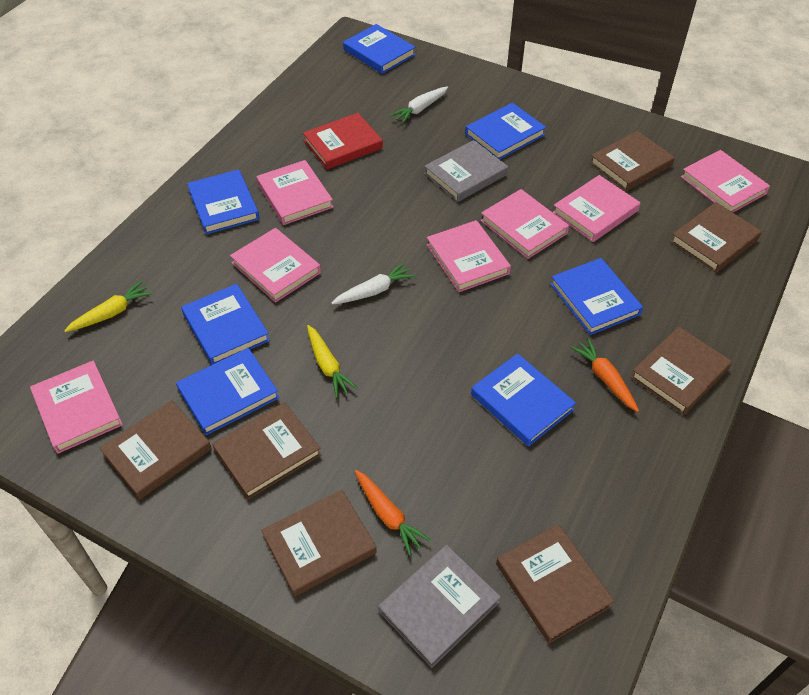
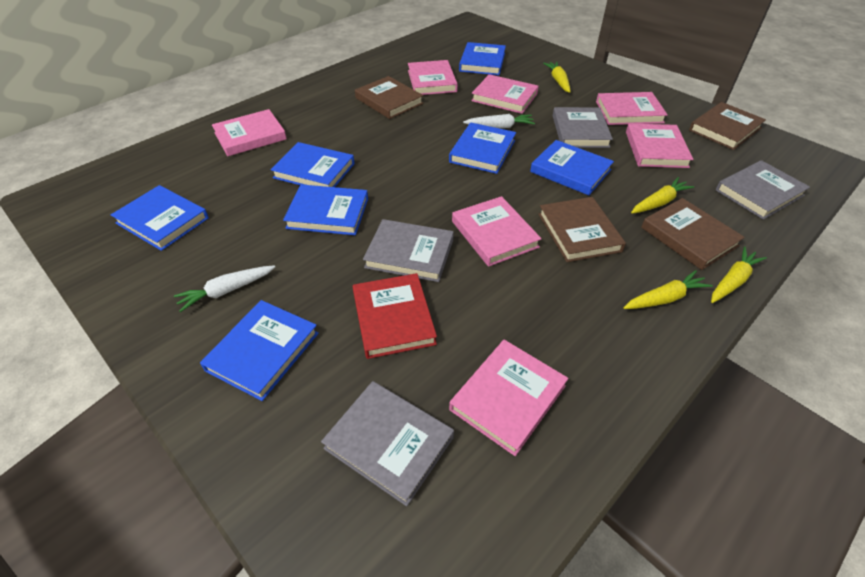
brown book: 7 -> 4
grey book: 2 -> 4
orange carrot: 2 -> 0
yellow carrot: 2 -> 4

